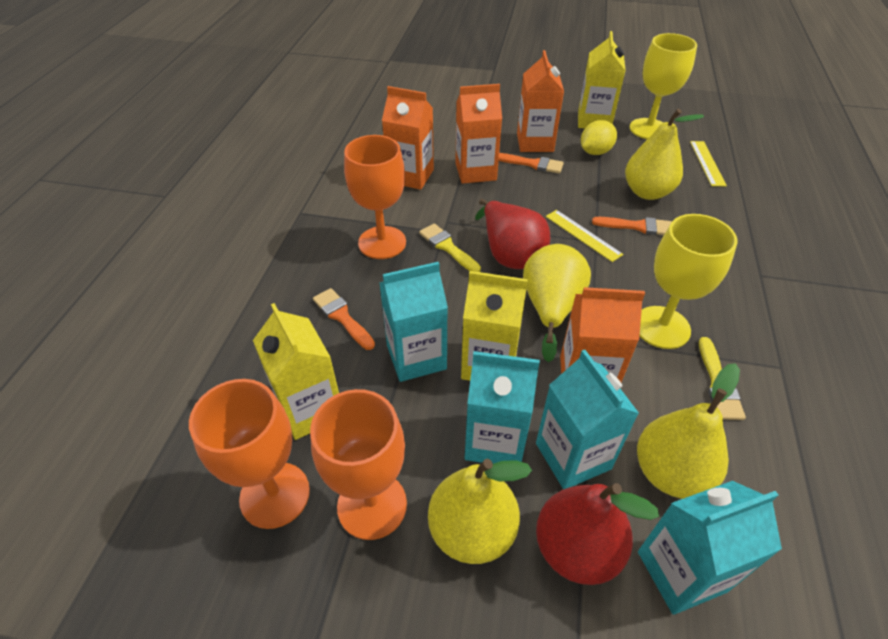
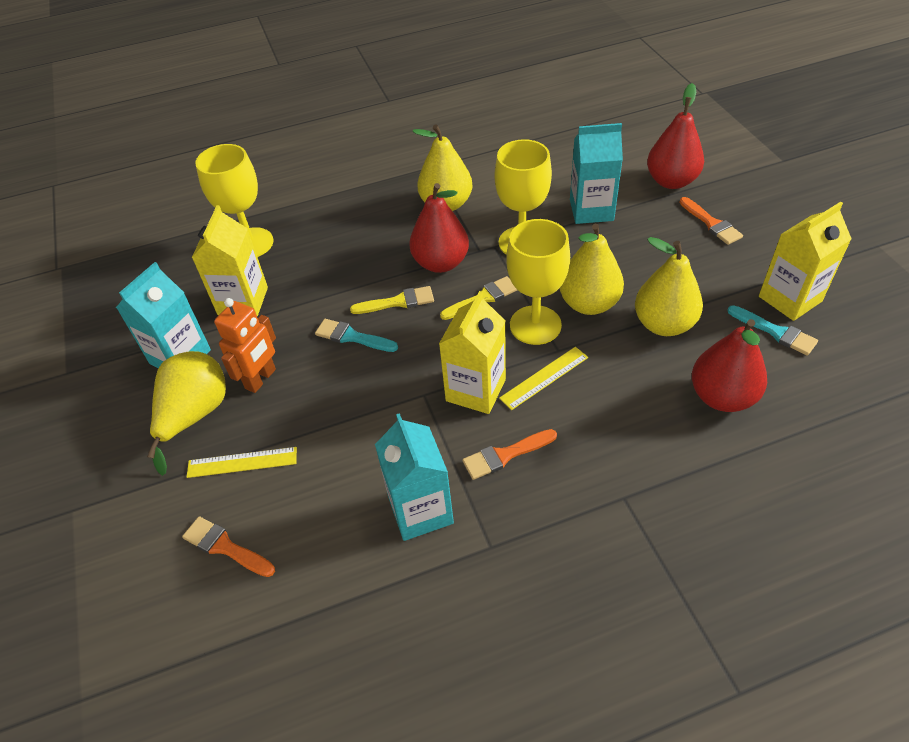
orange carton: 4 -> 0
orange goblet: 3 -> 0
orange robot: 0 -> 1
red pear: 2 -> 3
turquoise brush: 0 -> 2
turquoise carton: 4 -> 3
yellow goblet: 2 -> 3
yellow lemon: 1 -> 0

